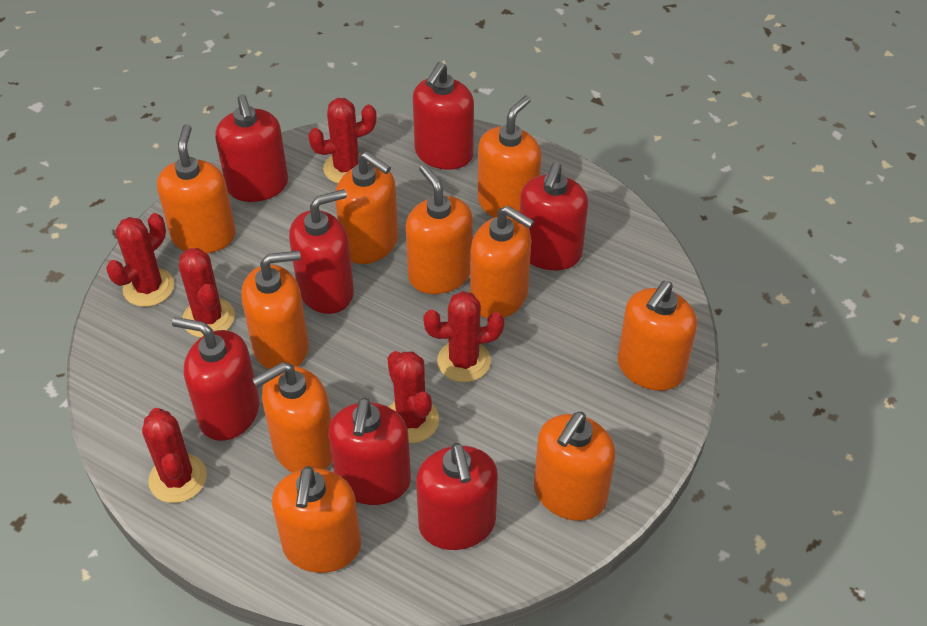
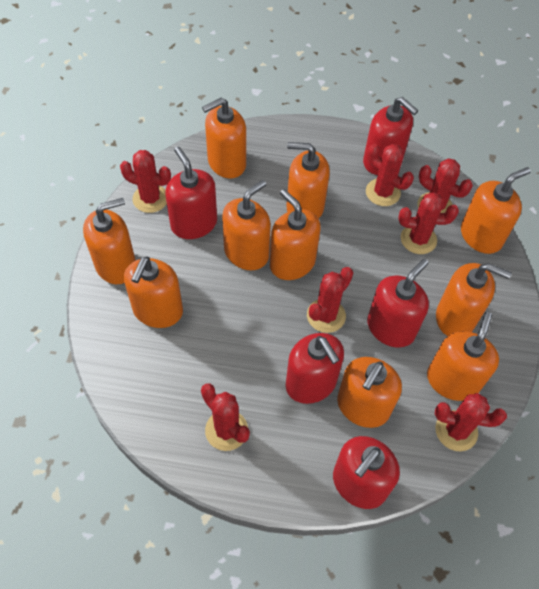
red cactus: 6 -> 7
red soap dispenser: 7 -> 5

